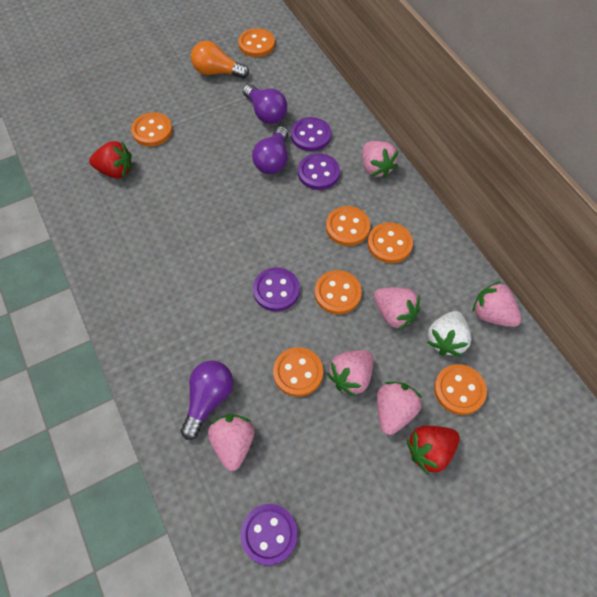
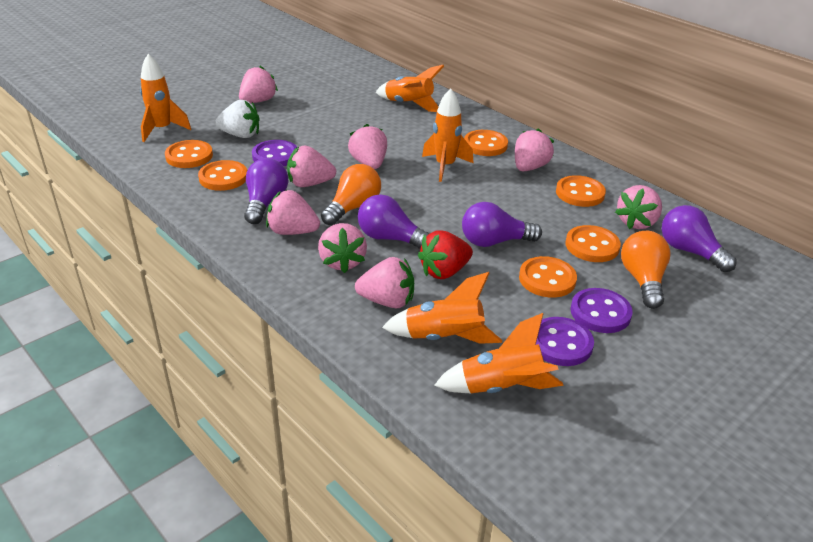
orange button: 7 -> 6
orange light bulb: 1 -> 2
orange rocket: 0 -> 5
pink strawberry: 6 -> 8
purple button: 4 -> 3
purple light bulb: 3 -> 4
red strawberry: 2 -> 1

